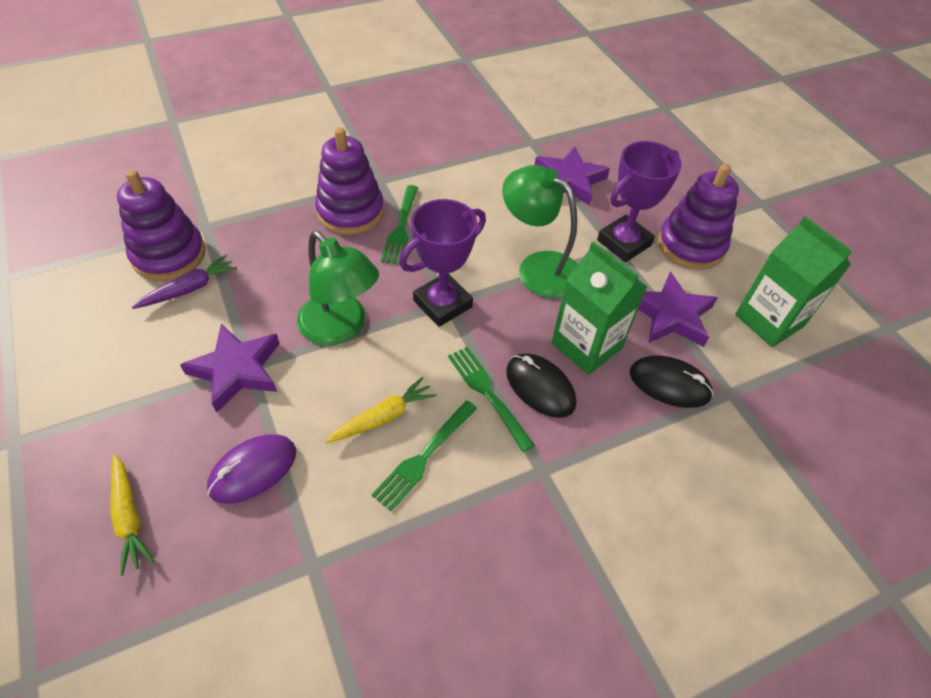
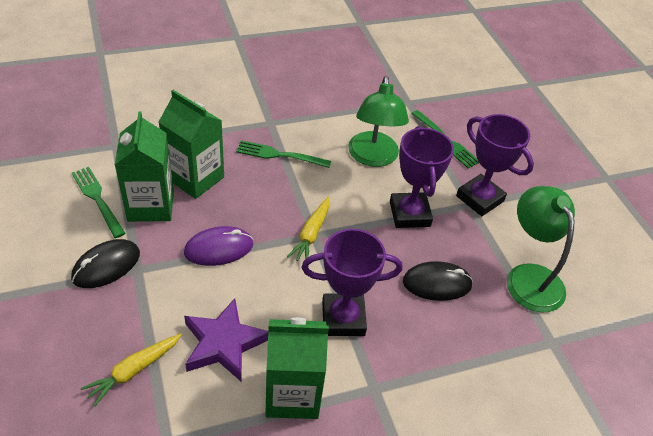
green carton: 2 -> 3
purple carrot: 1 -> 0
purple stacking toy: 3 -> 0
purple star: 3 -> 1
purple trophy: 2 -> 3

